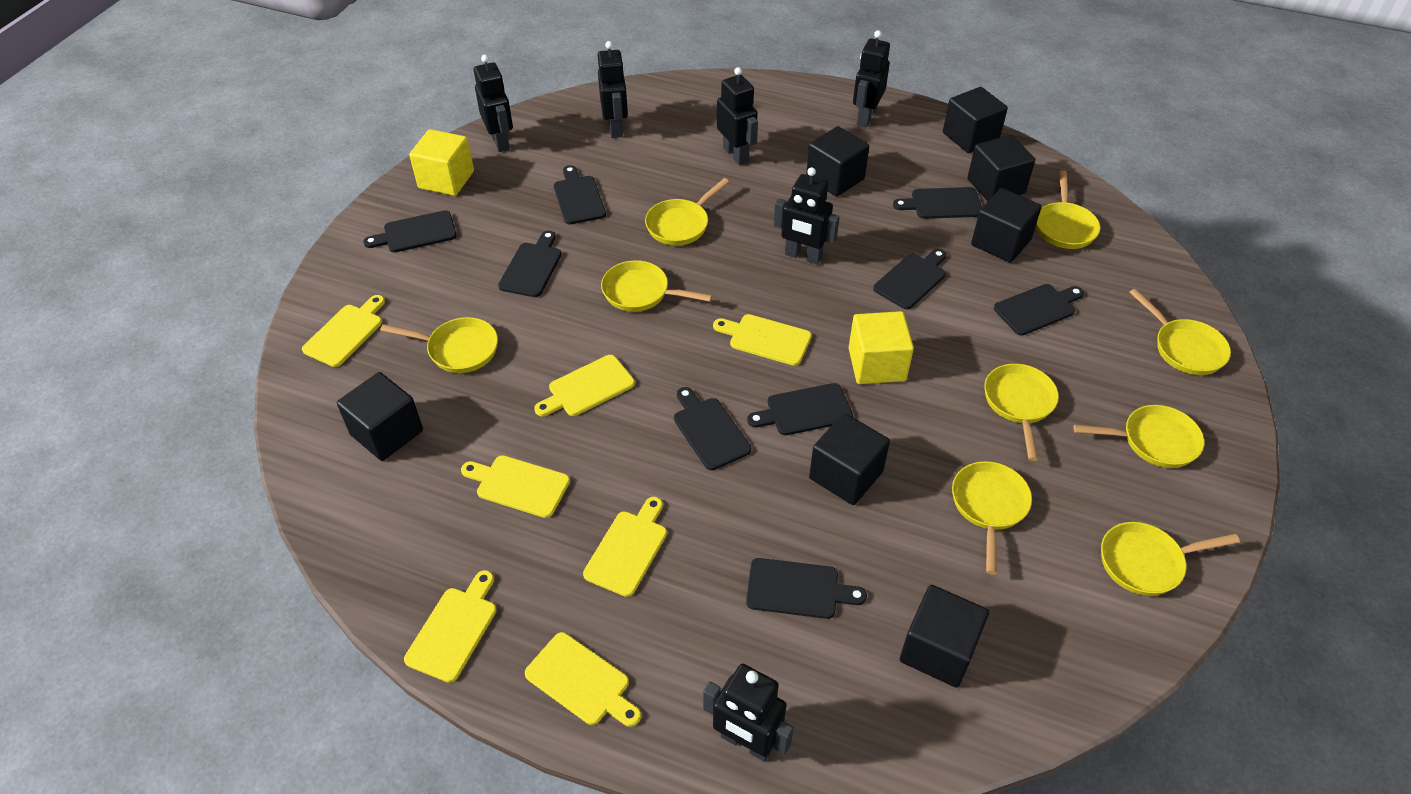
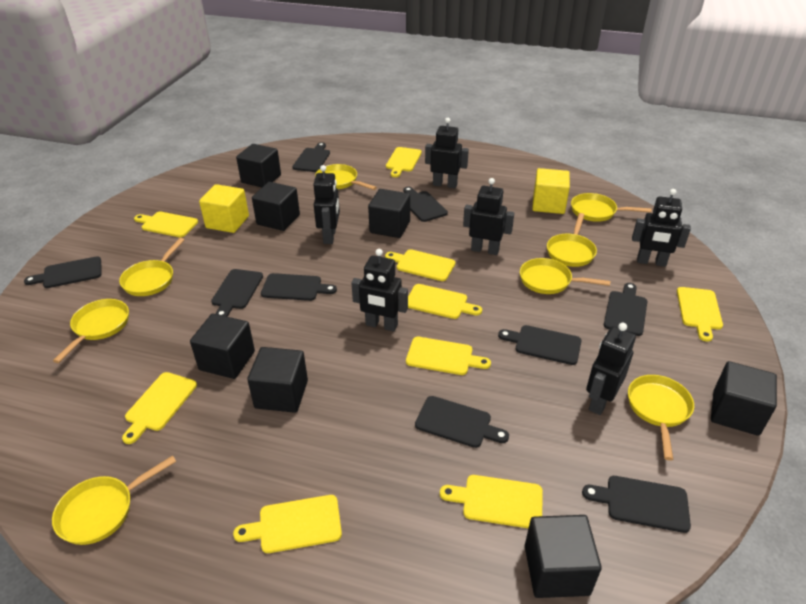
yellow cutting board: 7 -> 9
yellow pan: 9 -> 8

